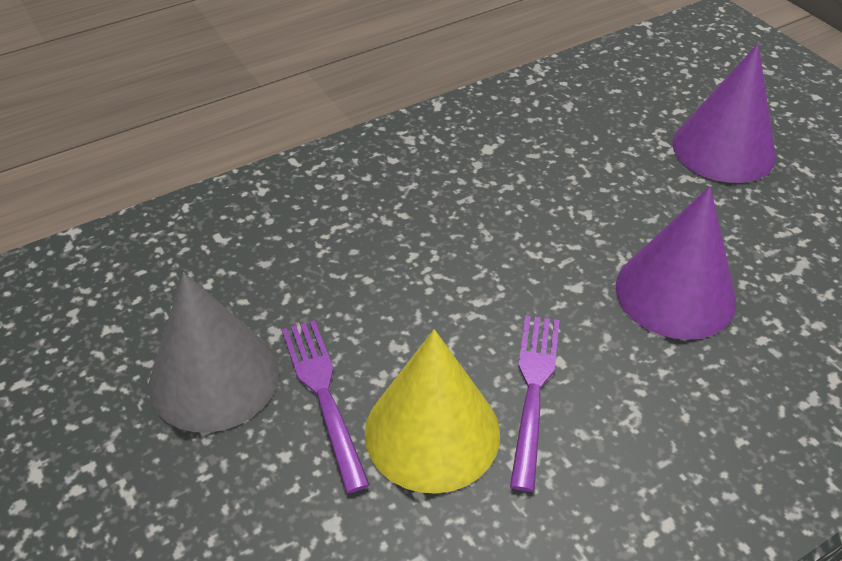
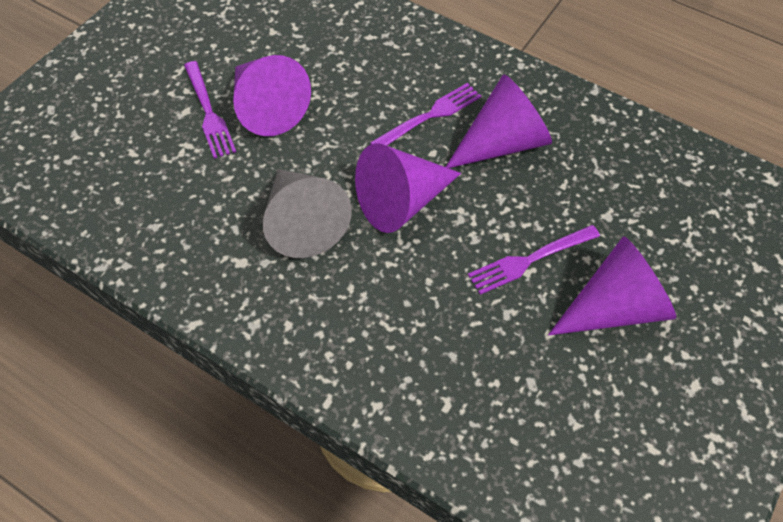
purple cone: 2 -> 4
purple fork: 2 -> 3
yellow cone: 1 -> 0

